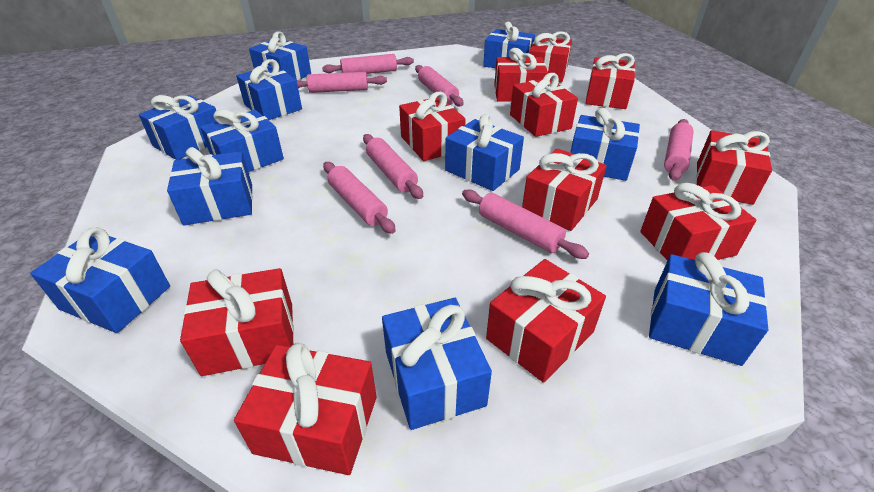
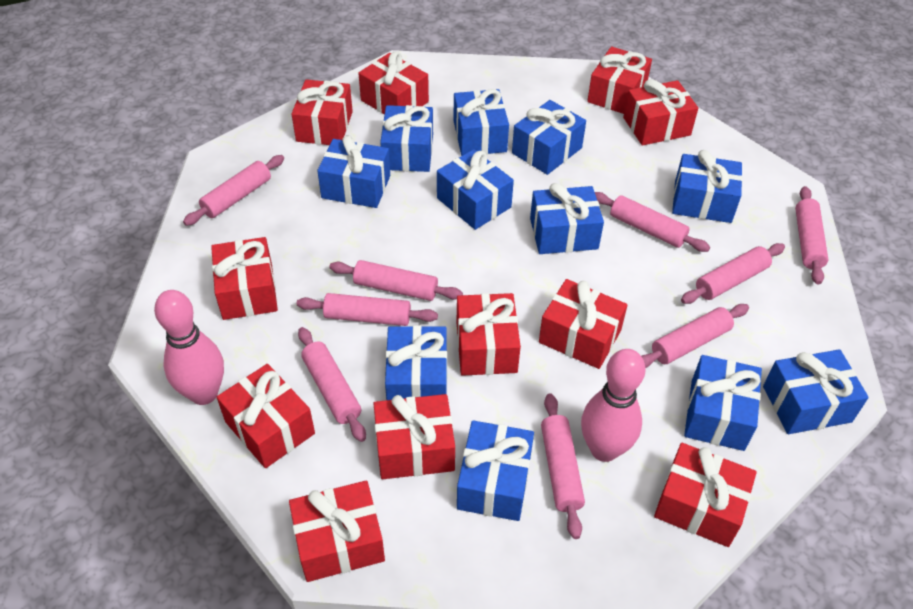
pink bowling pin: 0 -> 2
pink rolling pin: 7 -> 9

